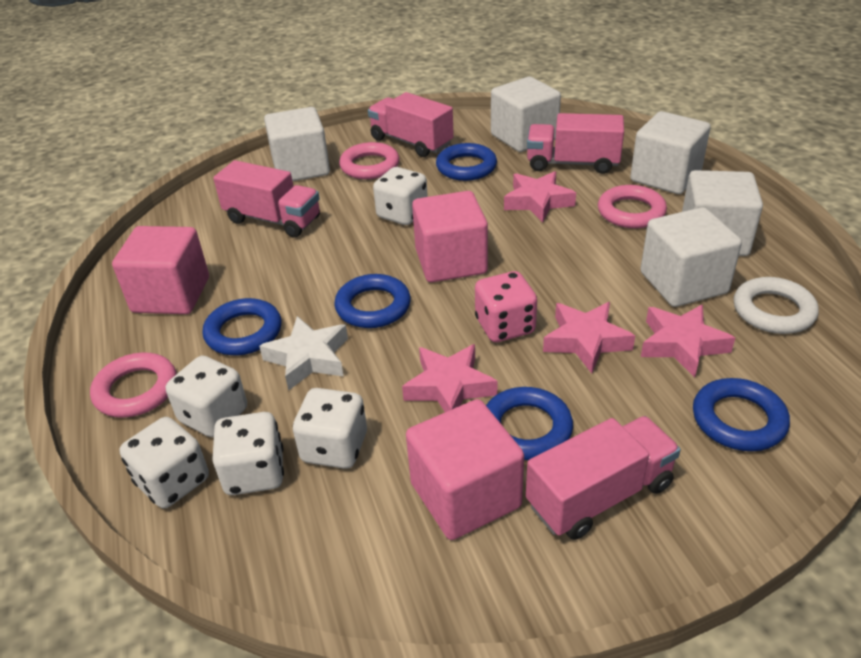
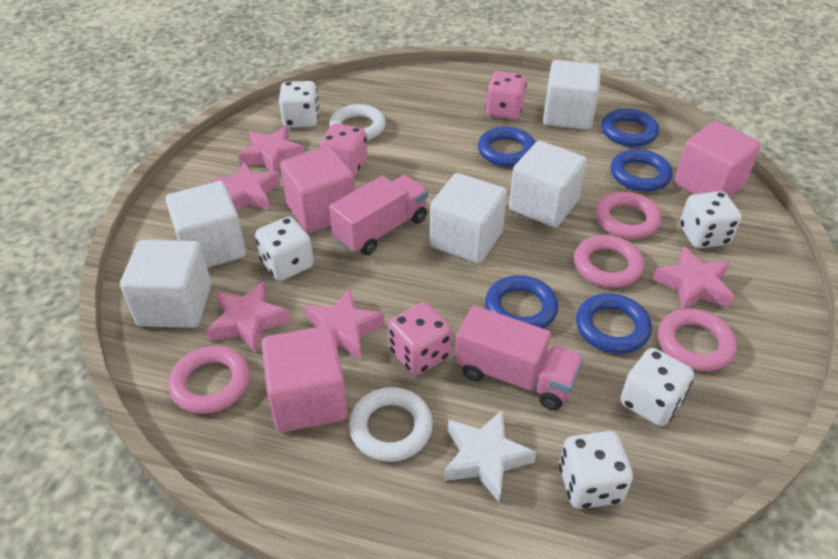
pink dice: 1 -> 3
pink ring: 3 -> 4
pink star: 4 -> 5
pink truck: 4 -> 2
white ring: 1 -> 2

